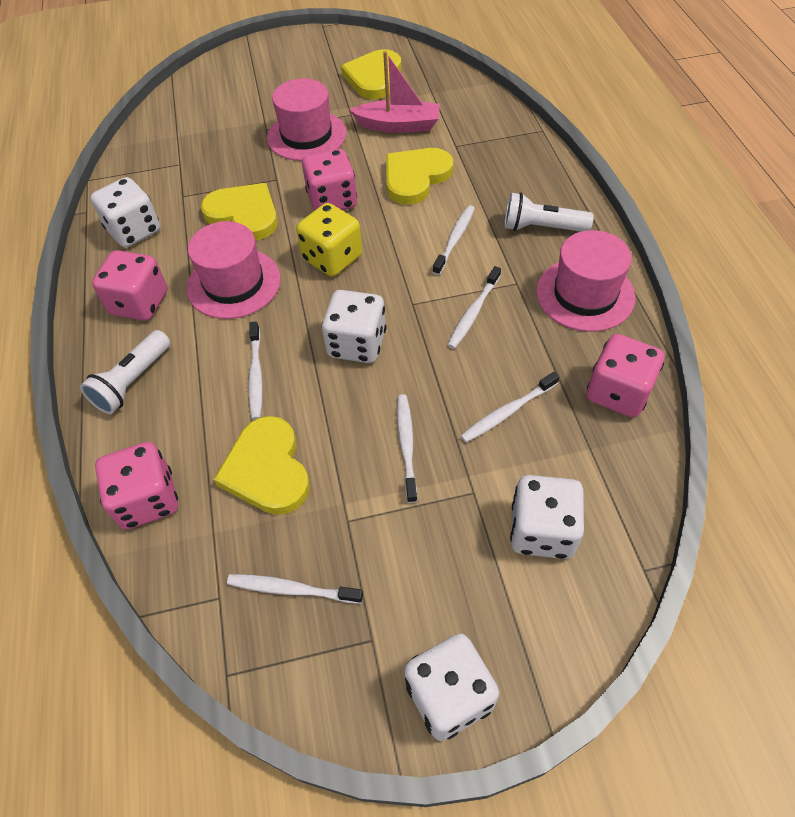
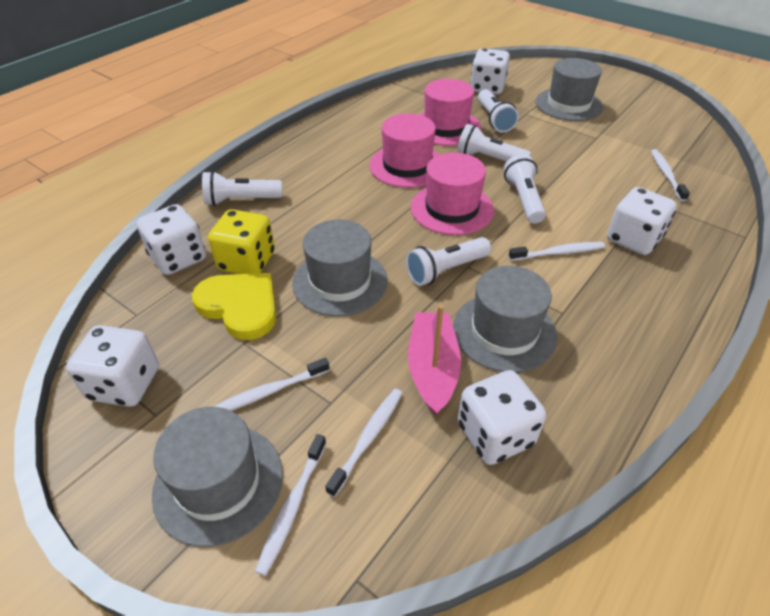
grey hat: 0 -> 4
pink dice: 4 -> 0
white dice: 4 -> 5
white flashlight: 2 -> 5
white toothbrush: 6 -> 5
yellow heart: 4 -> 1

